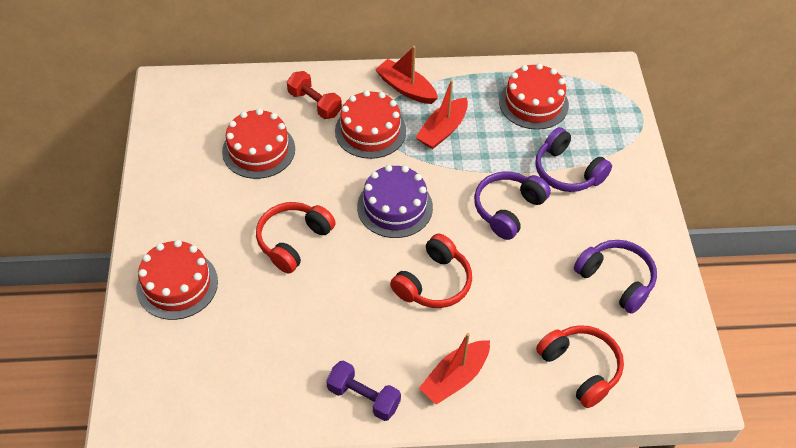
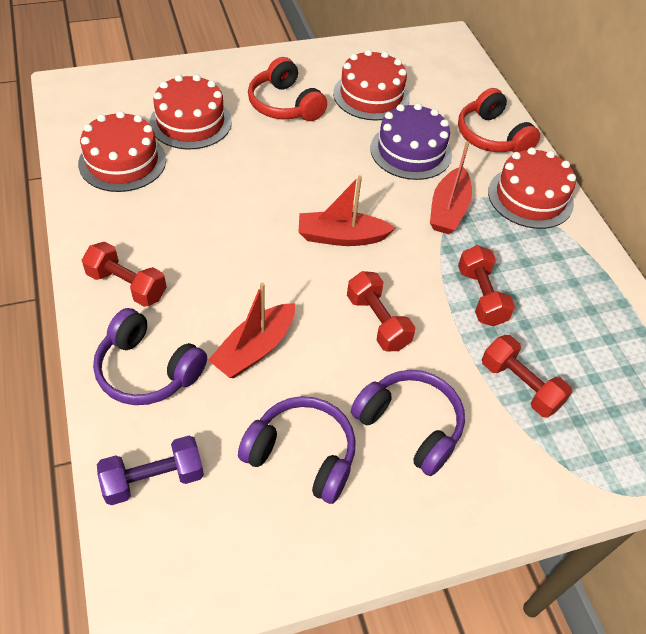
red dumbbell: 1 -> 4
red headphones: 3 -> 2

